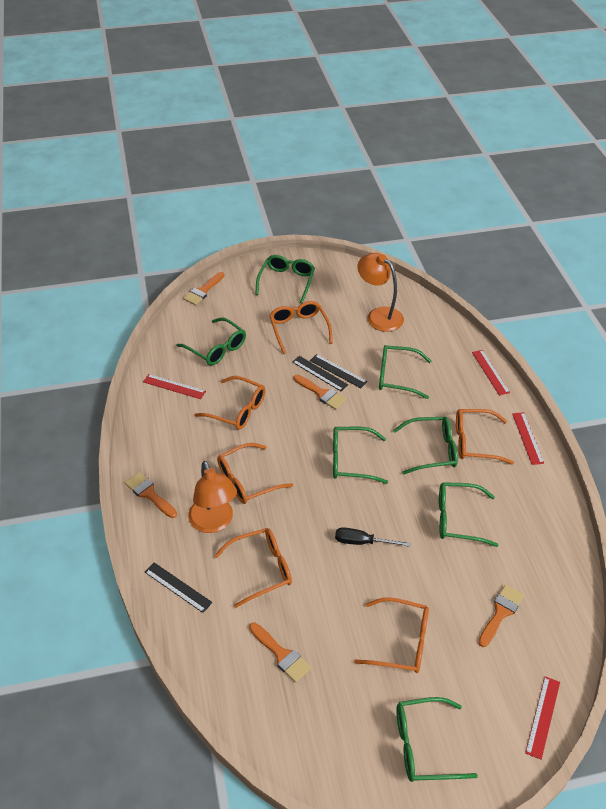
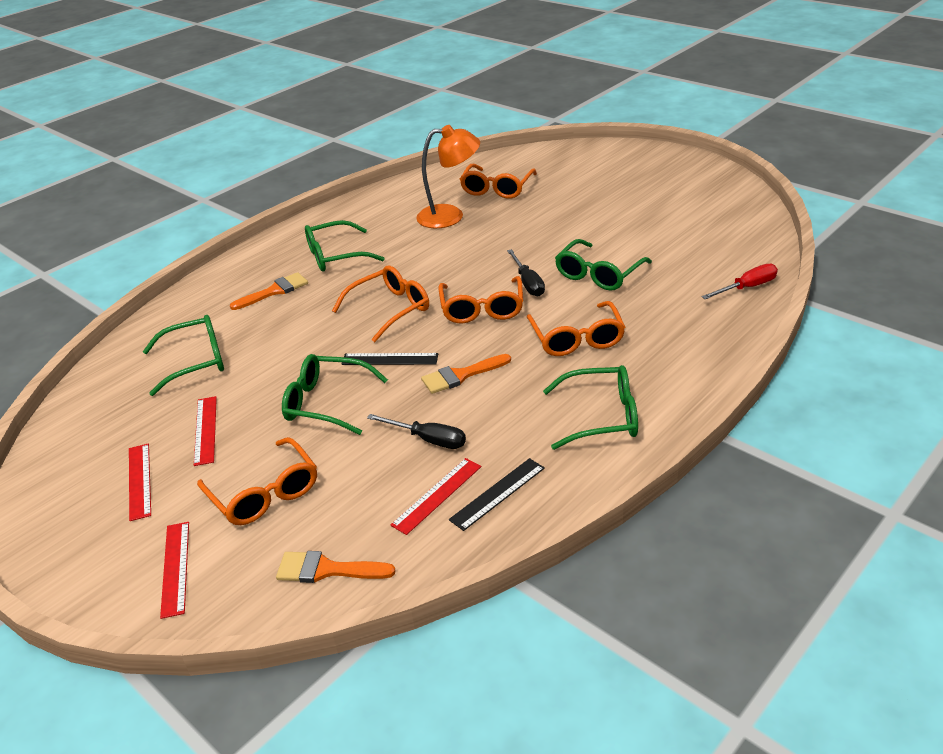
black ruler: 3 -> 2
black screwdriver: 1 -> 2
green glasses: 7 -> 5
orange brush: 5 -> 3
orange glasses: 6 -> 5
orange lamp: 2 -> 1
red screwdriver: 0 -> 1

